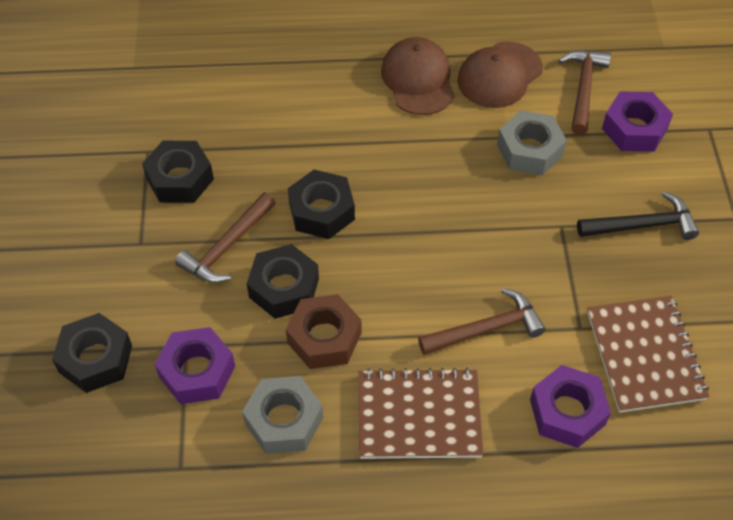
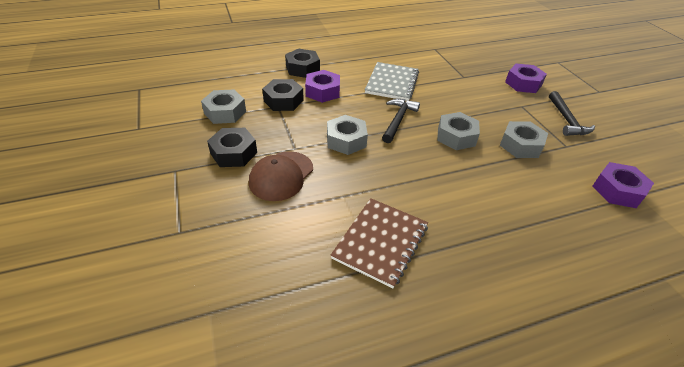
black hammer: 1 -> 2
black nut: 4 -> 3
brown cap: 2 -> 1
brown hammer: 3 -> 0
brown notebook: 2 -> 1
brown nut: 1 -> 0
grey notebook: 0 -> 1
grey nut: 2 -> 4

